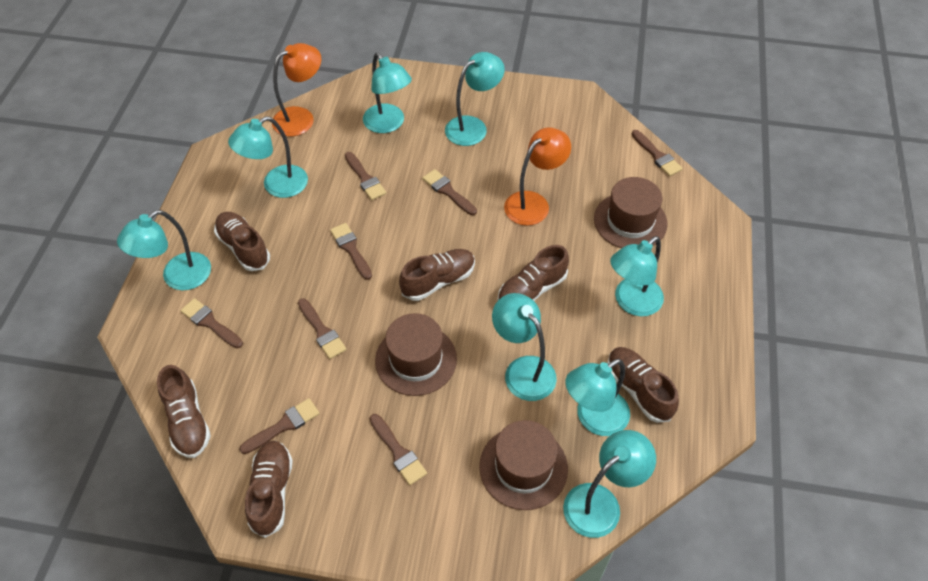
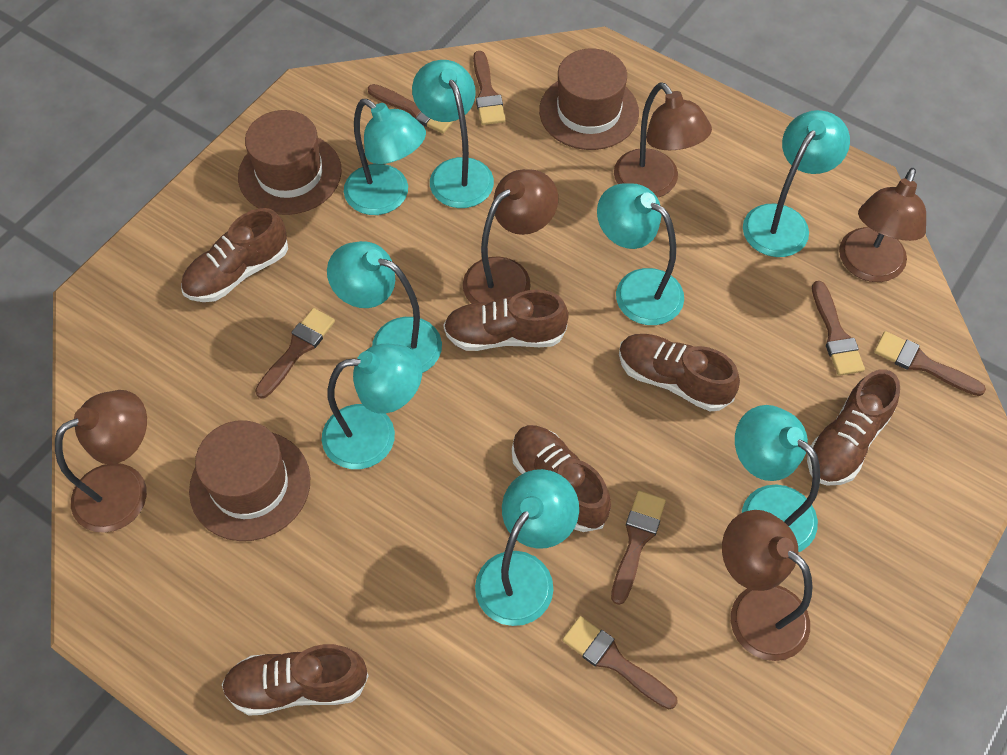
brown brush: 8 -> 7
brown lamp: 0 -> 5
orange lamp: 2 -> 0

